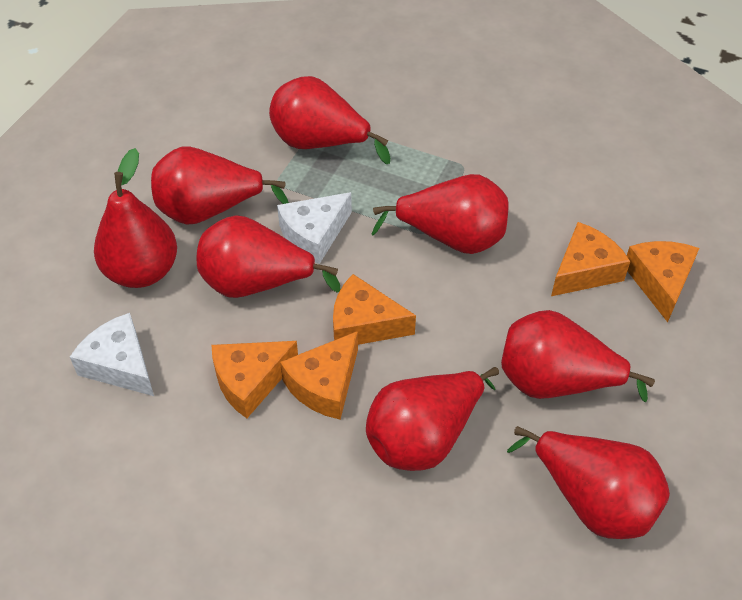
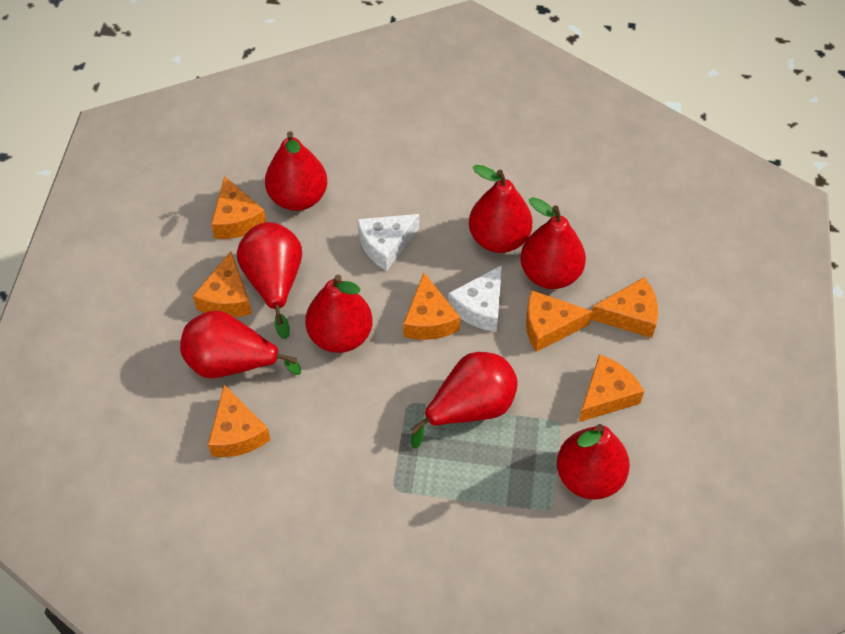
orange cheese: 5 -> 7

